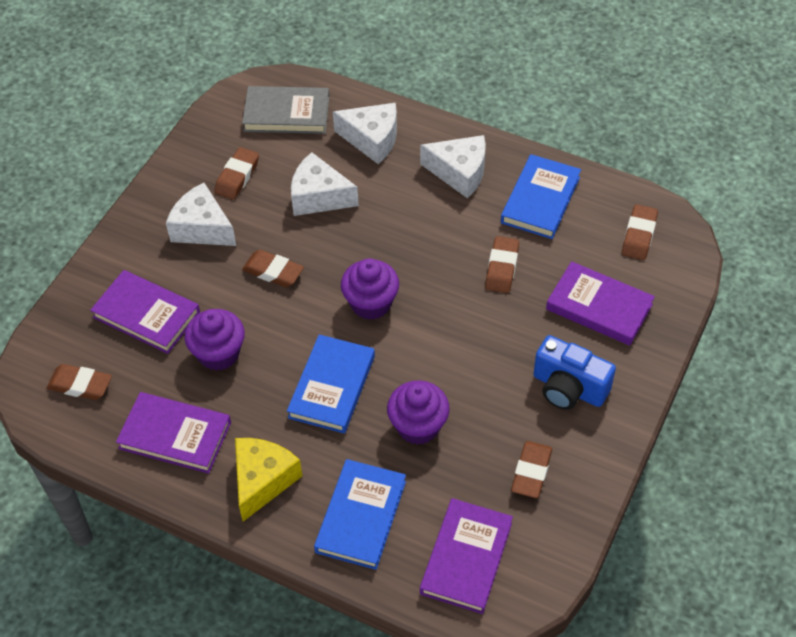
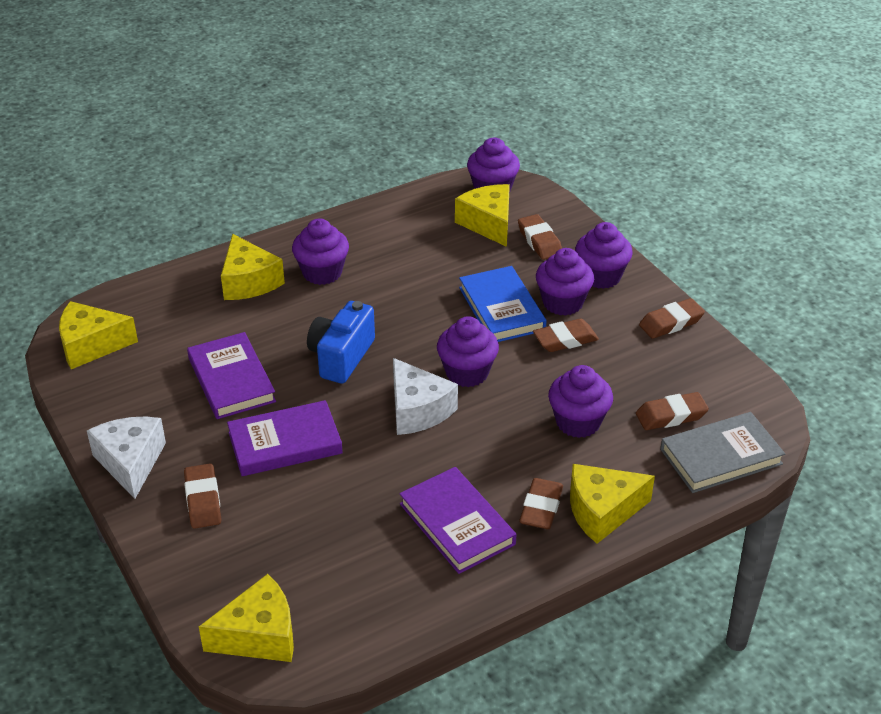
blue book: 3 -> 1
purple book: 4 -> 3
purple cupcake: 3 -> 6
white cheese: 4 -> 2
yellow cheese: 1 -> 5

